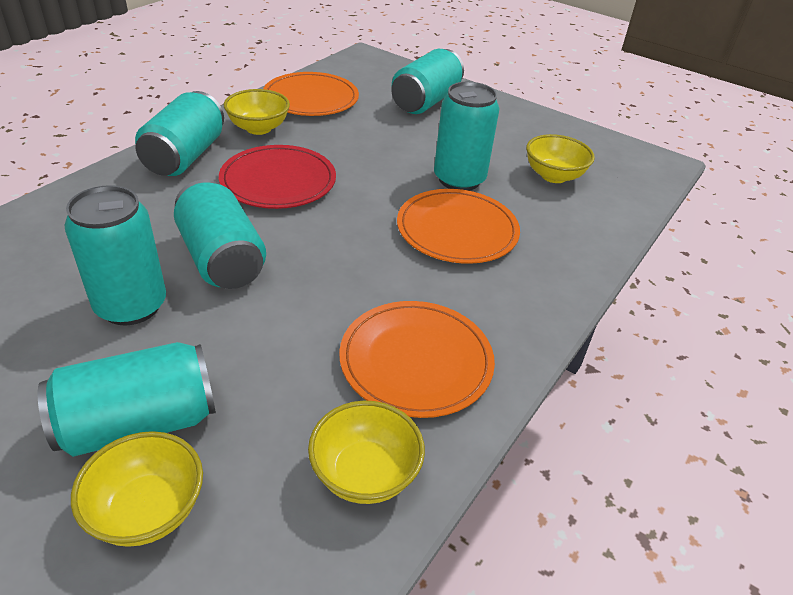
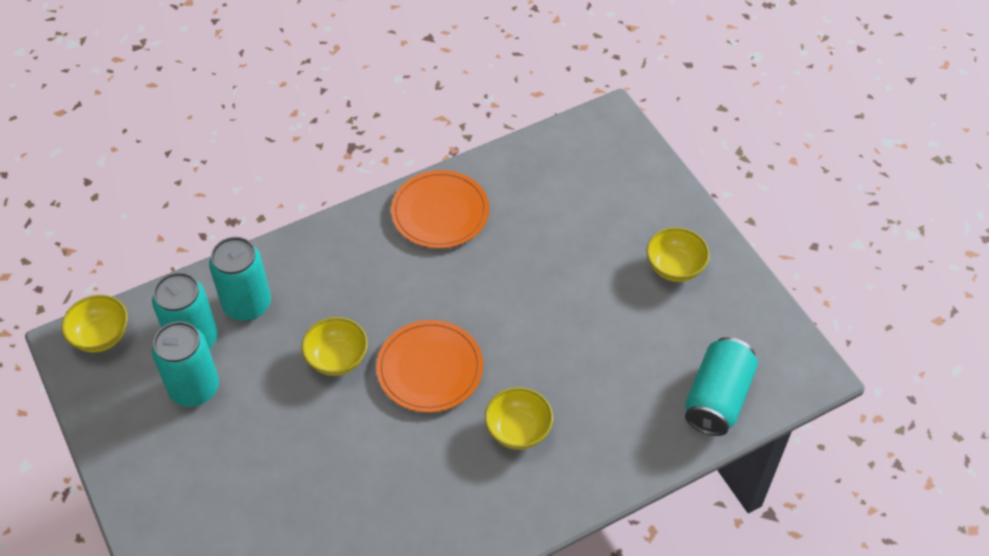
orange plate: 3 -> 2
red plate: 1 -> 0
turquoise can: 6 -> 4

